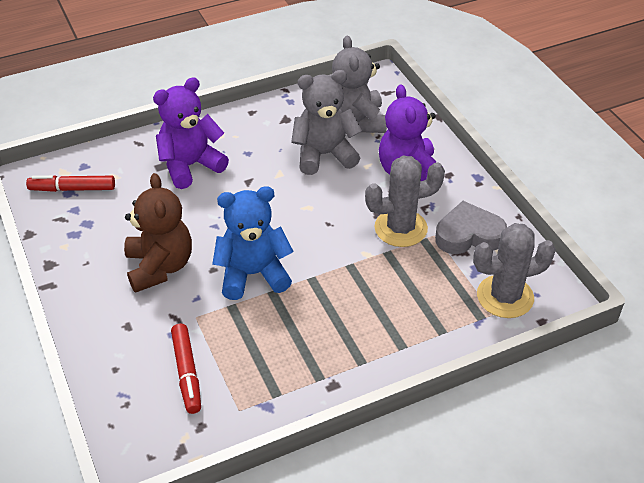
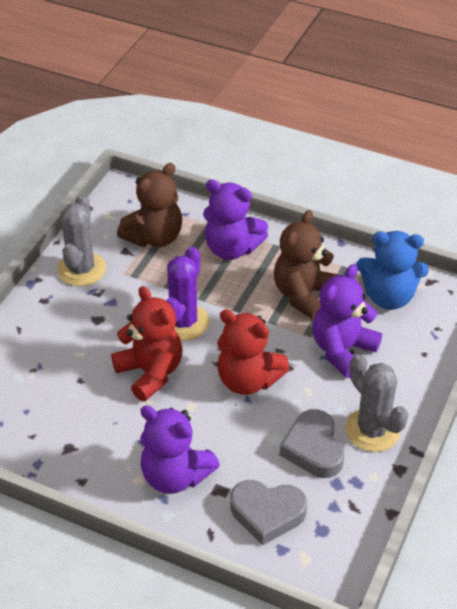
brown teddy bear: 1 -> 2
grey heart: 1 -> 2
grey teddy bear: 2 -> 0
purple cactus: 0 -> 1
purple teddy bear: 2 -> 3
red marker: 2 -> 0
red teddy bear: 0 -> 2

